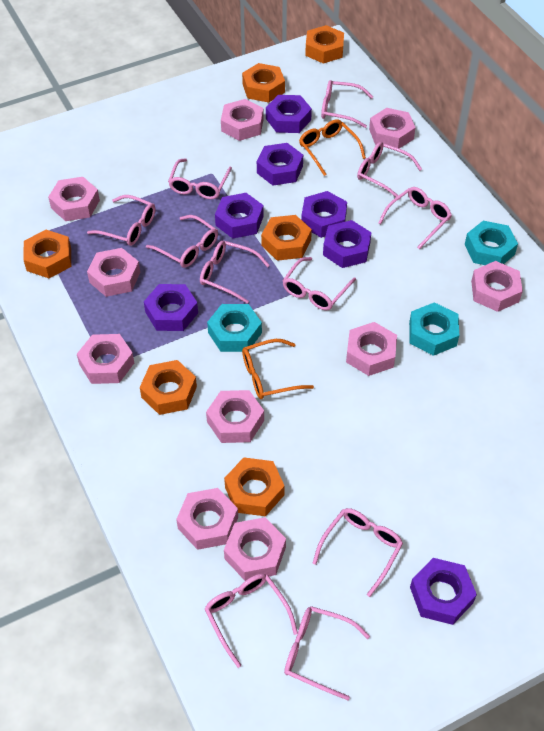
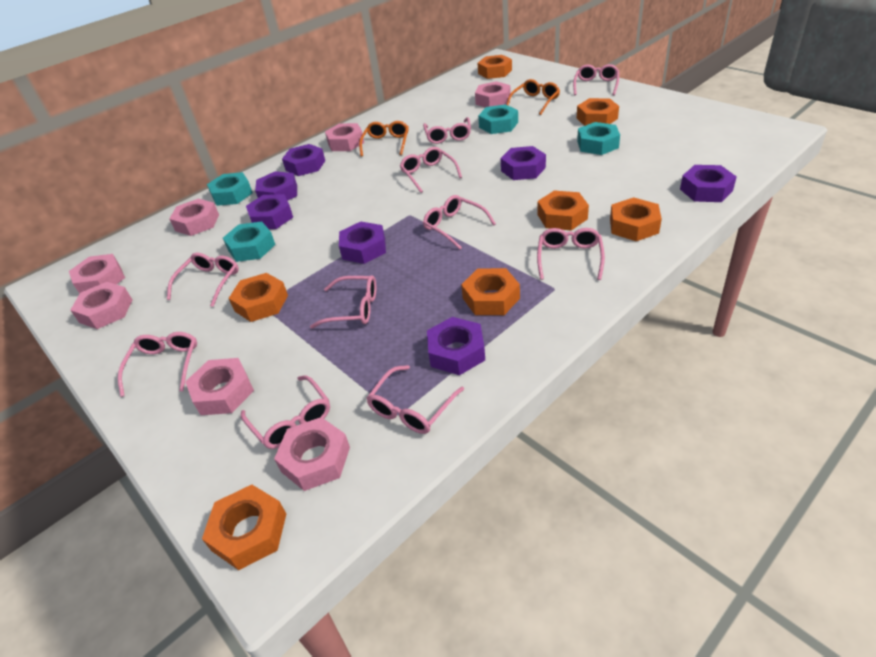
orange nut: 6 -> 7
pink glasses: 11 -> 10
pink nut: 10 -> 7
turquoise nut: 3 -> 4

